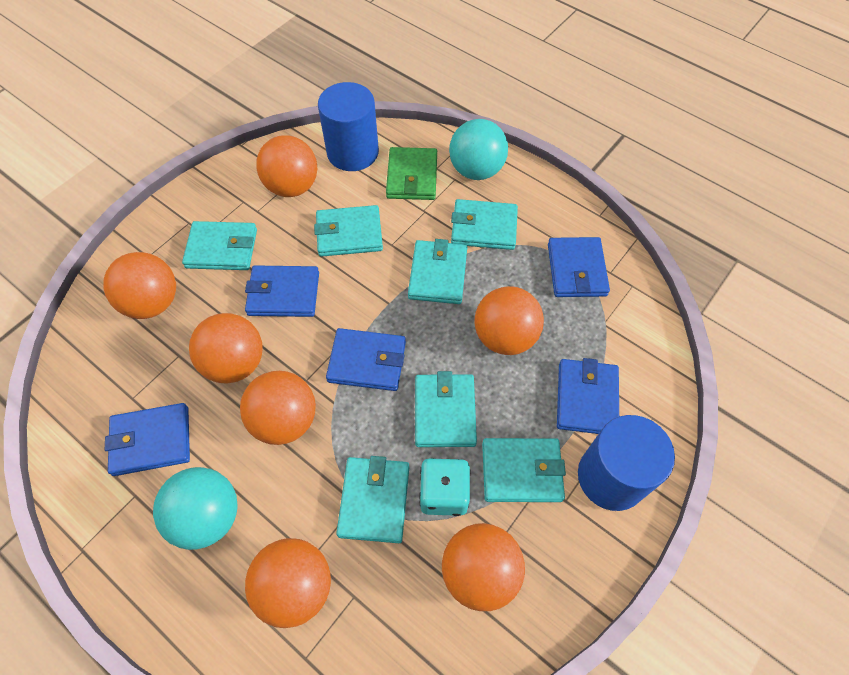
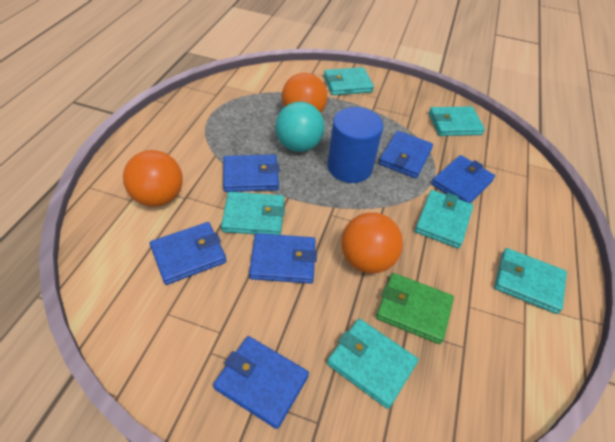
blue cylinder: 2 -> 1
blue wallet: 5 -> 6
orange ball: 7 -> 3
turquoise ball: 2 -> 1
turquoise dice: 1 -> 0
turquoise wallet: 7 -> 6

